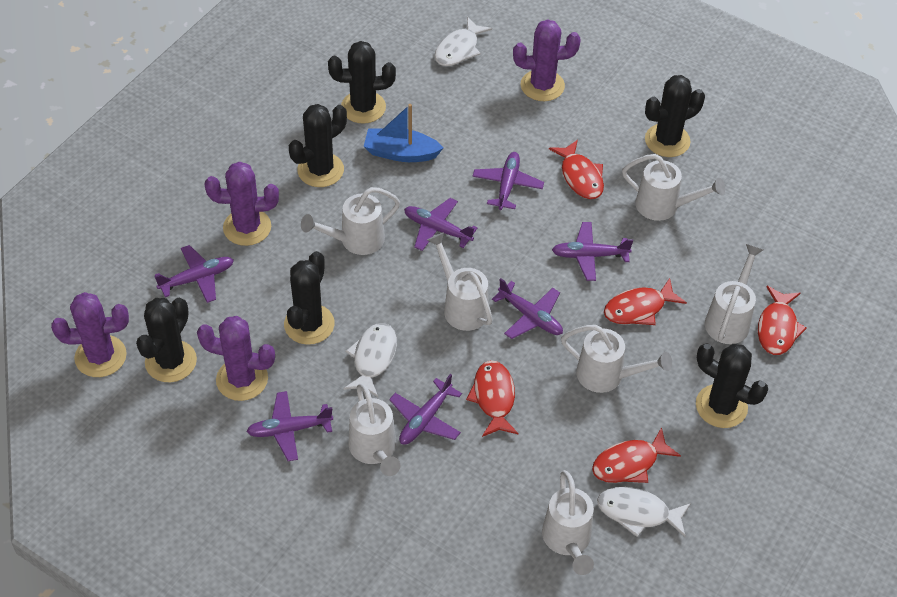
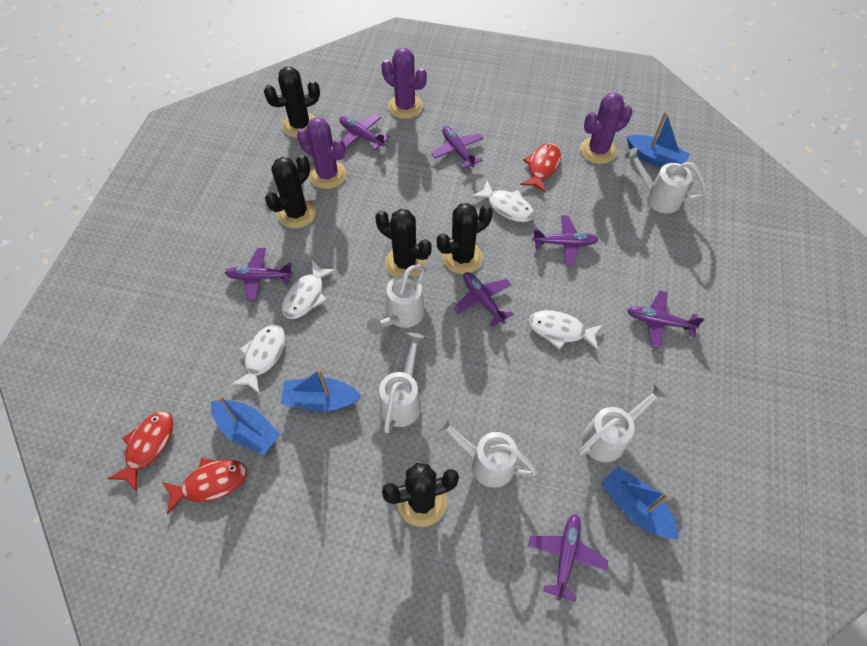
black cactus: 6 -> 5
blue boat: 1 -> 4
purple cactus: 4 -> 3
red fish: 5 -> 3
white fish: 3 -> 4
white watering can: 7 -> 5

